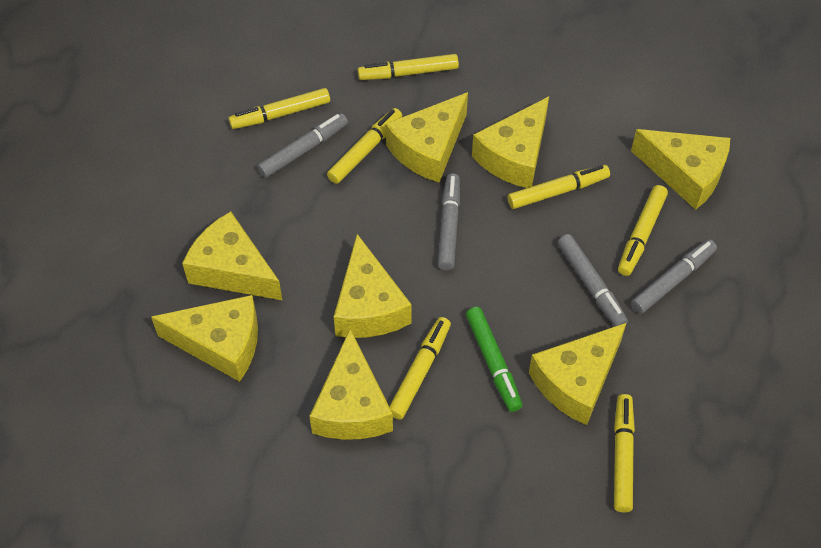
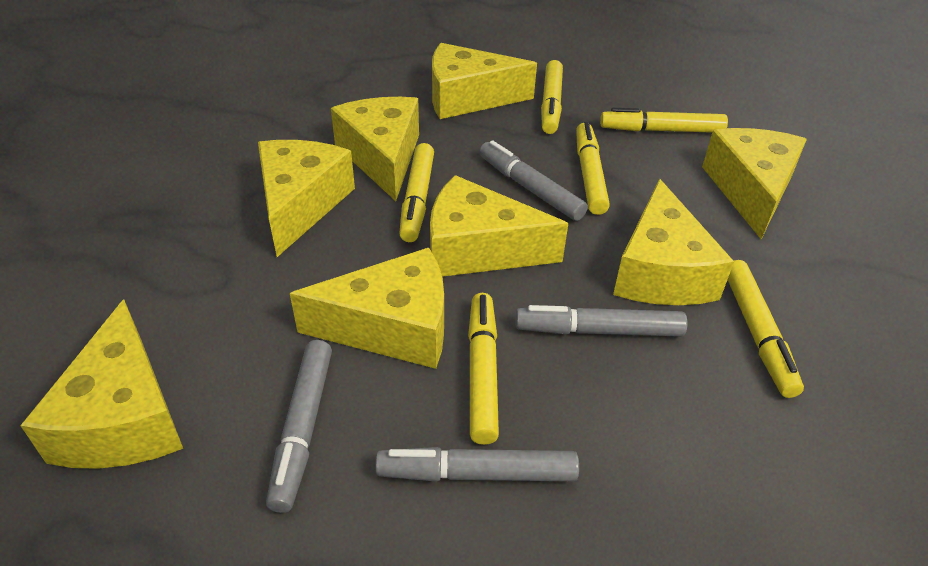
green marker: 1 -> 0
yellow marker: 7 -> 6

